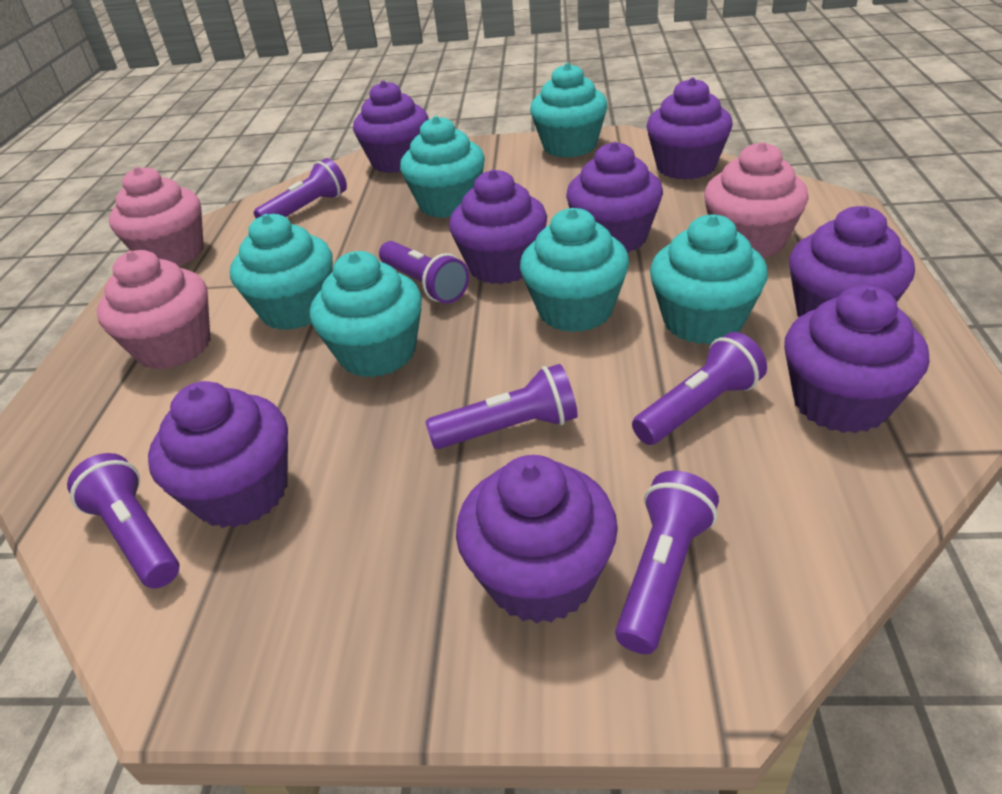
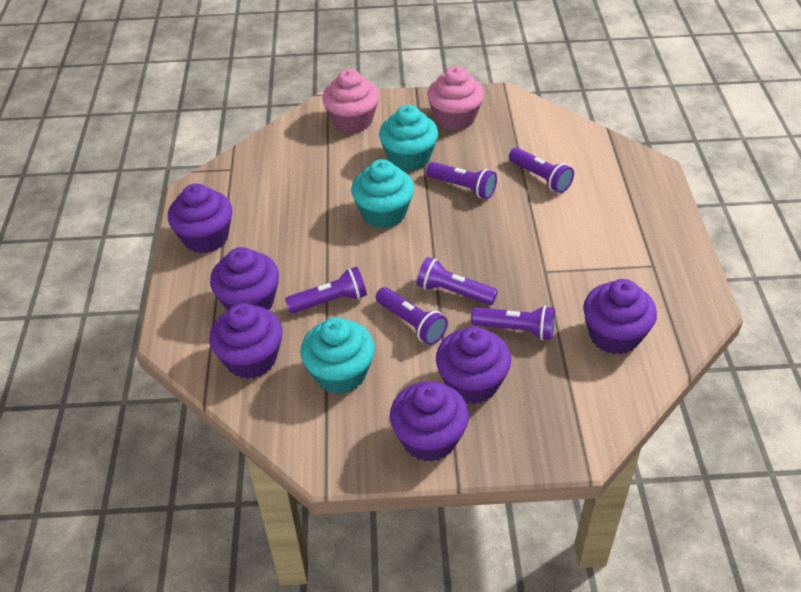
pink cupcake: 3 -> 2
purple cupcake: 8 -> 6
turquoise cupcake: 6 -> 3

